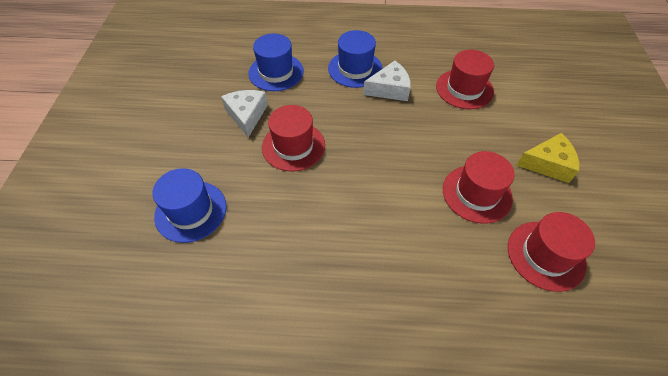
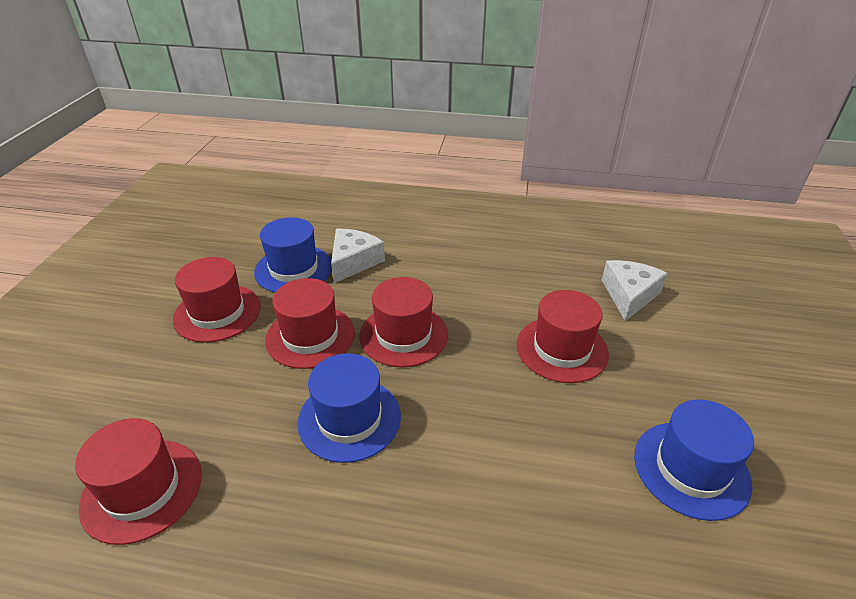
red hat: 4 -> 5
yellow cheese: 1 -> 0

